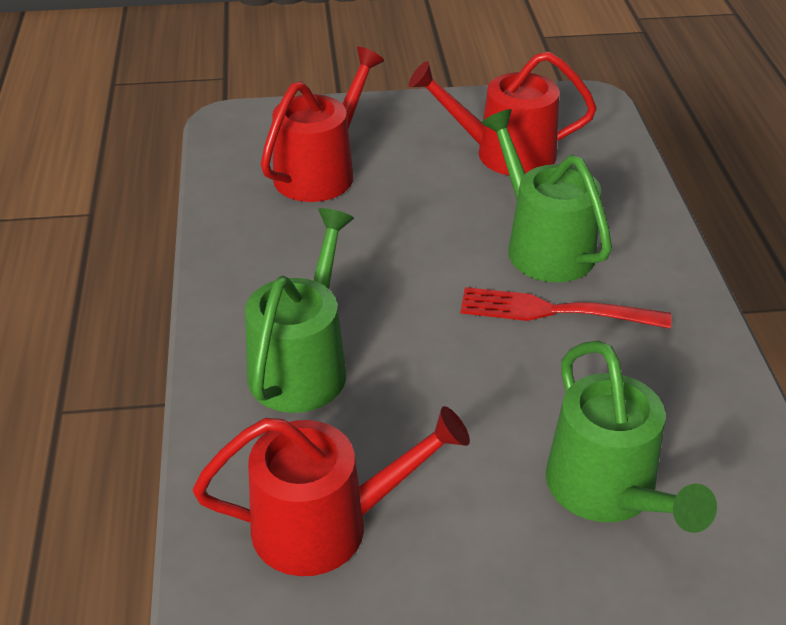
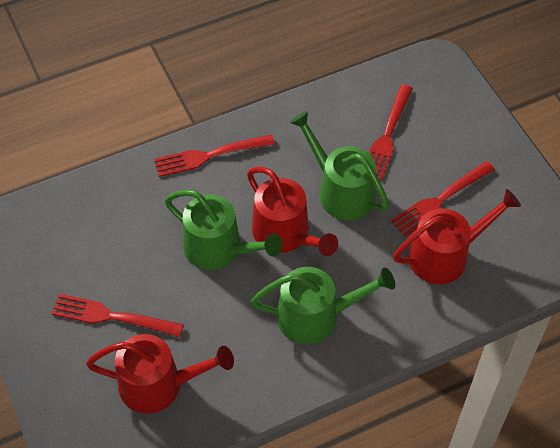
red fork: 1 -> 4

